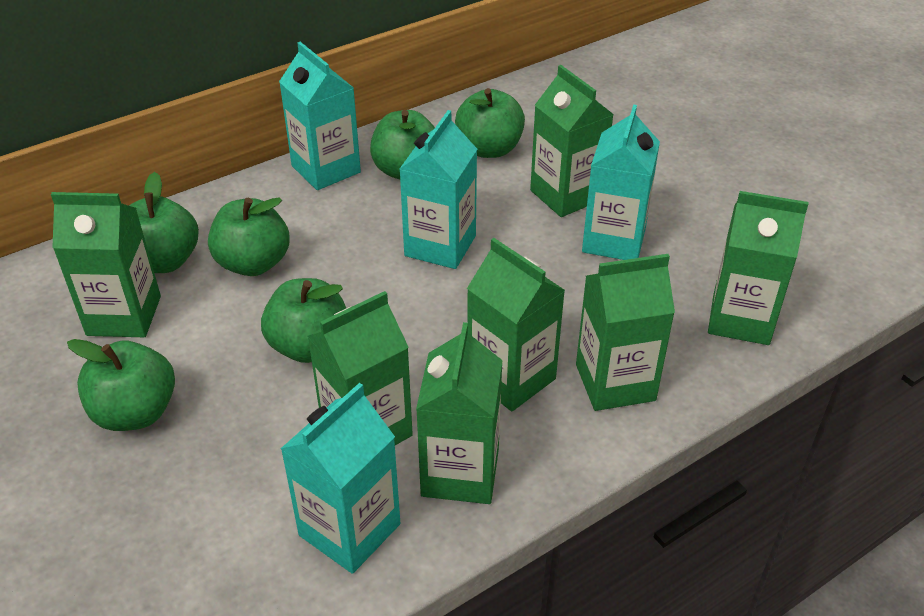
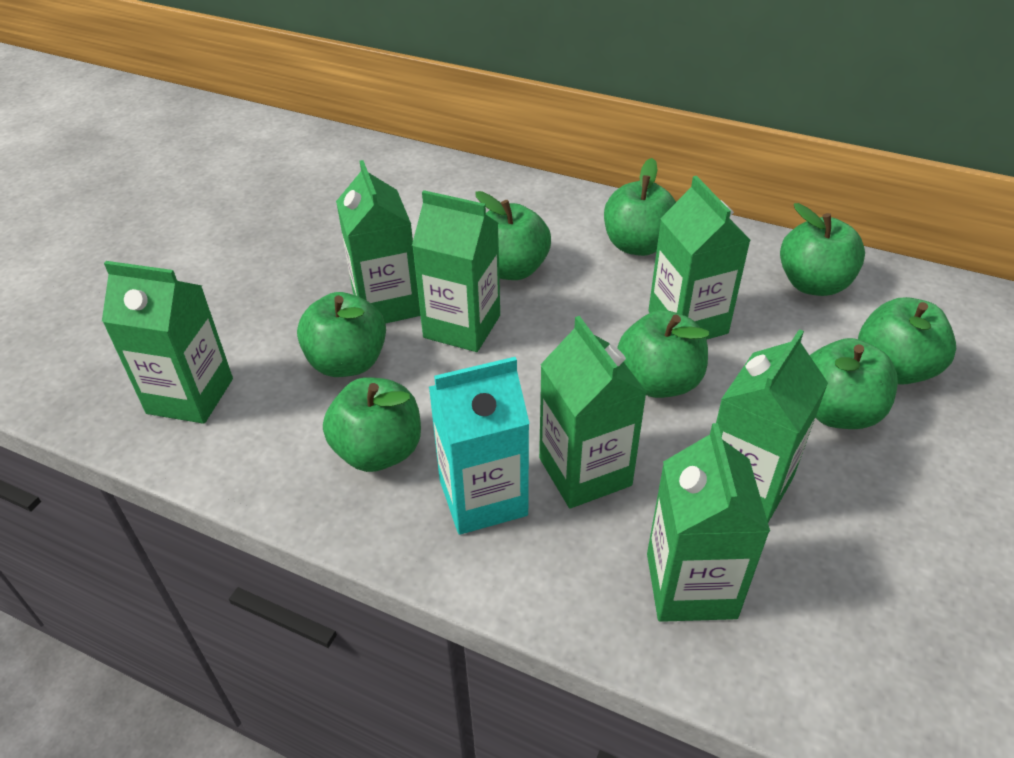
green apple: 6 -> 8
turquoise carton: 4 -> 1

